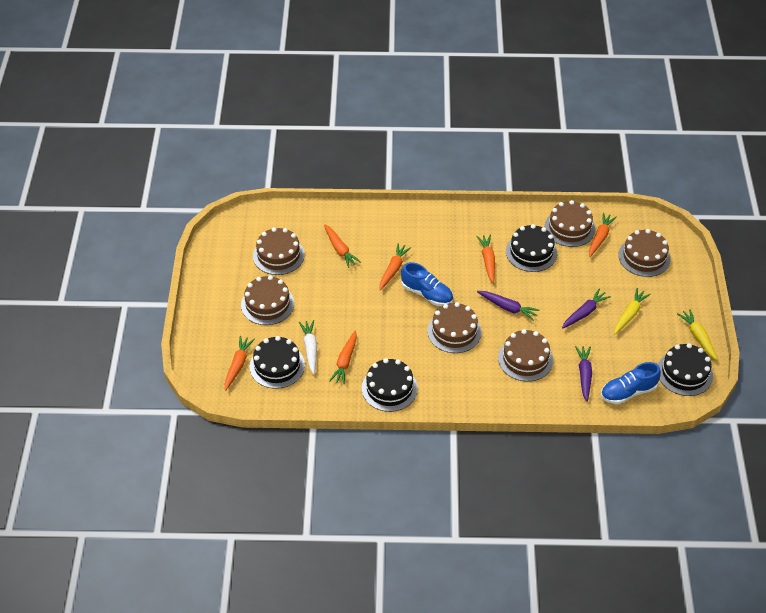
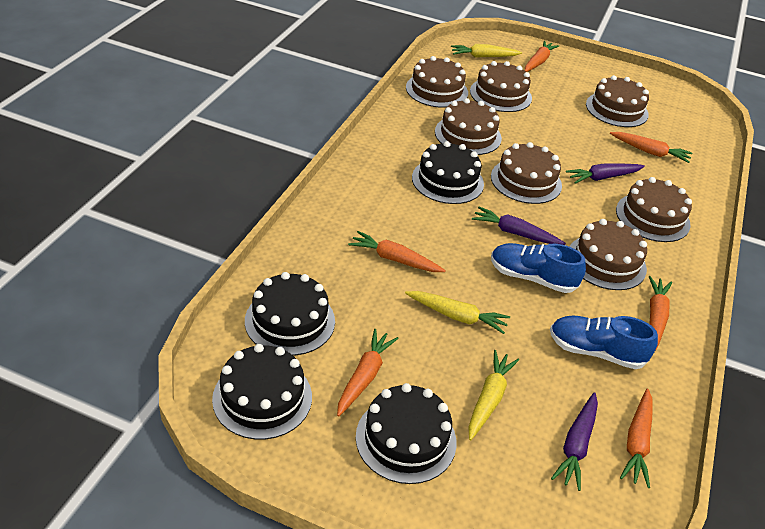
brown cake: 6 -> 7
white carrot: 1 -> 0
yellow carrot: 2 -> 3

